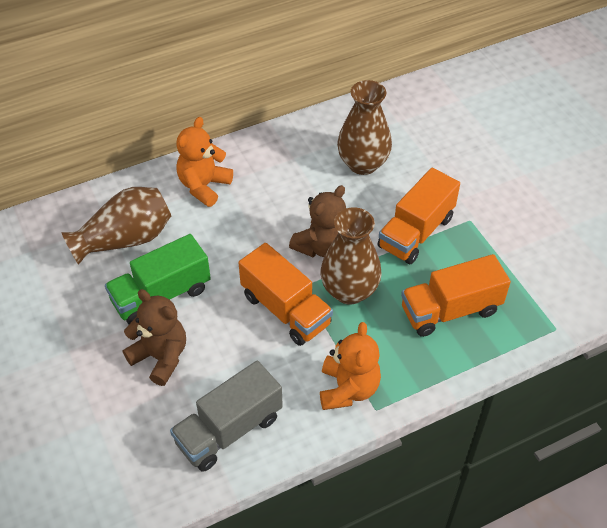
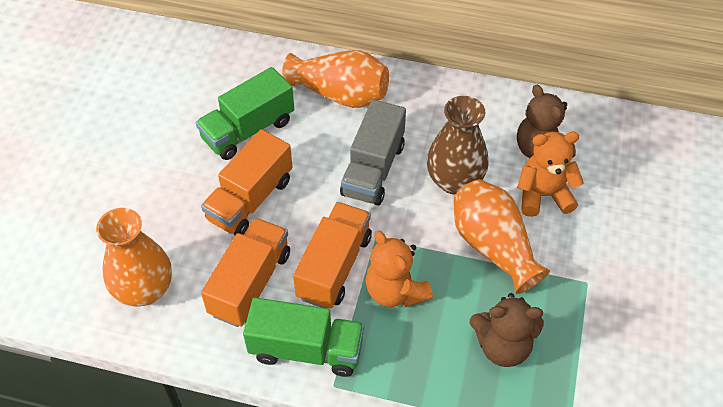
brown vase: 3 -> 1
green truck: 1 -> 2
orange vase: 0 -> 3

